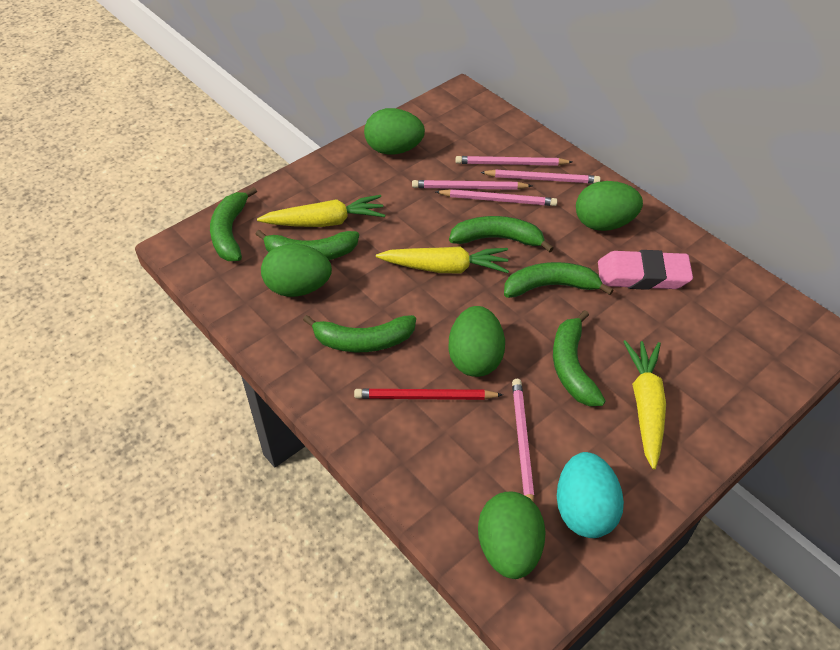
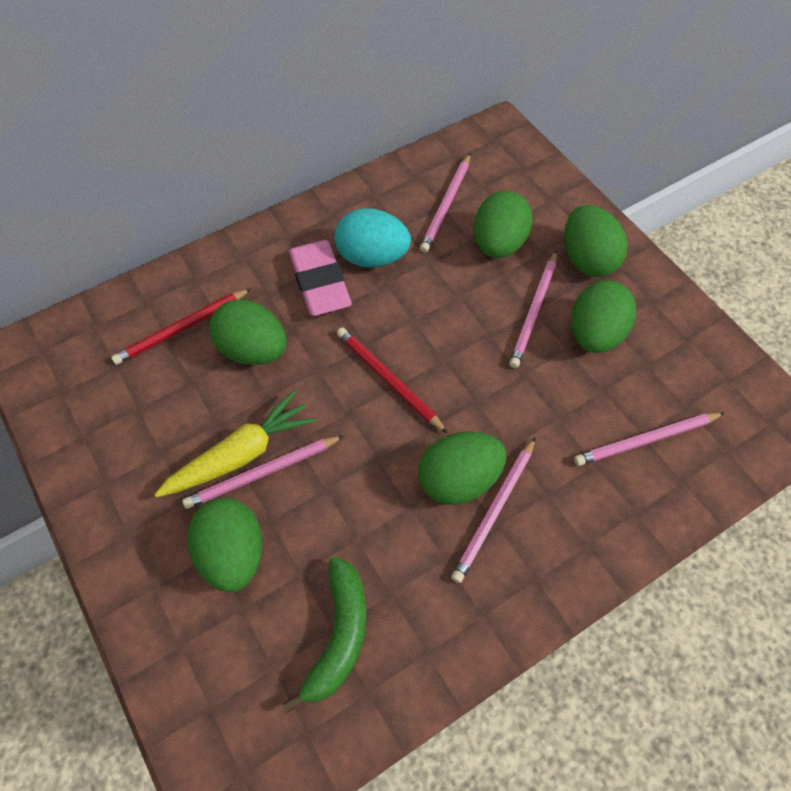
green banana: 6 -> 1
green egg: 5 -> 6
red pencil: 1 -> 2
yellow carrot: 3 -> 1

